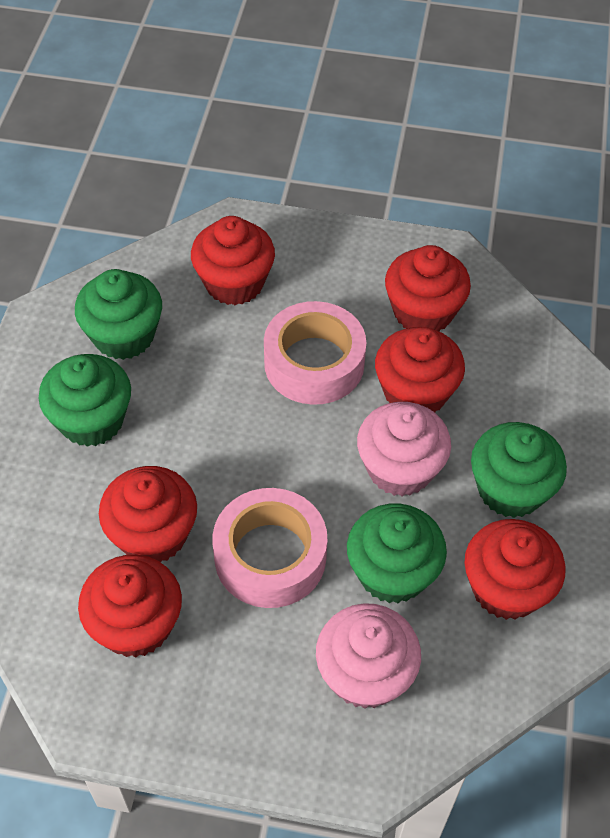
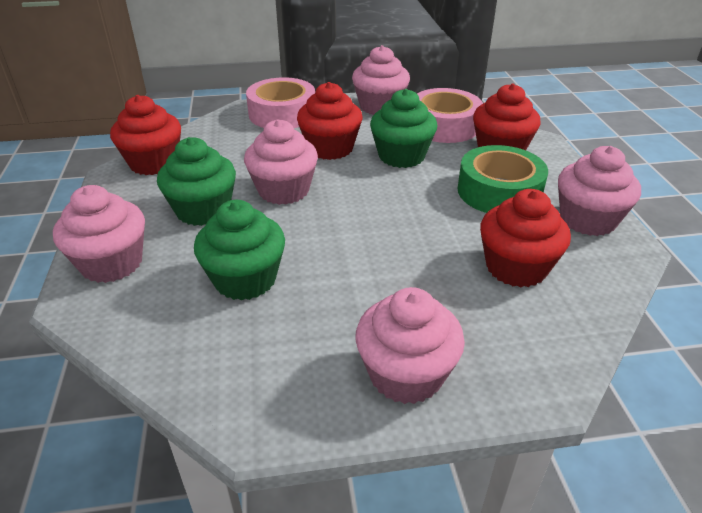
green cupcake: 4 -> 3
green tape: 0 -> 1
pink cupcake: 2 -> 5
red cupcake: 6 -> 4

